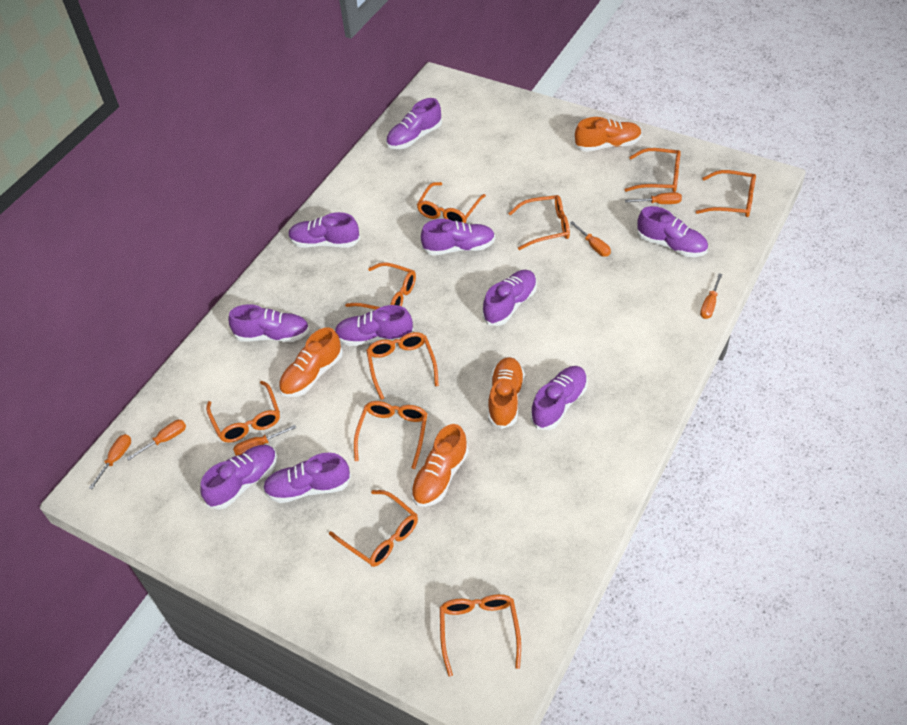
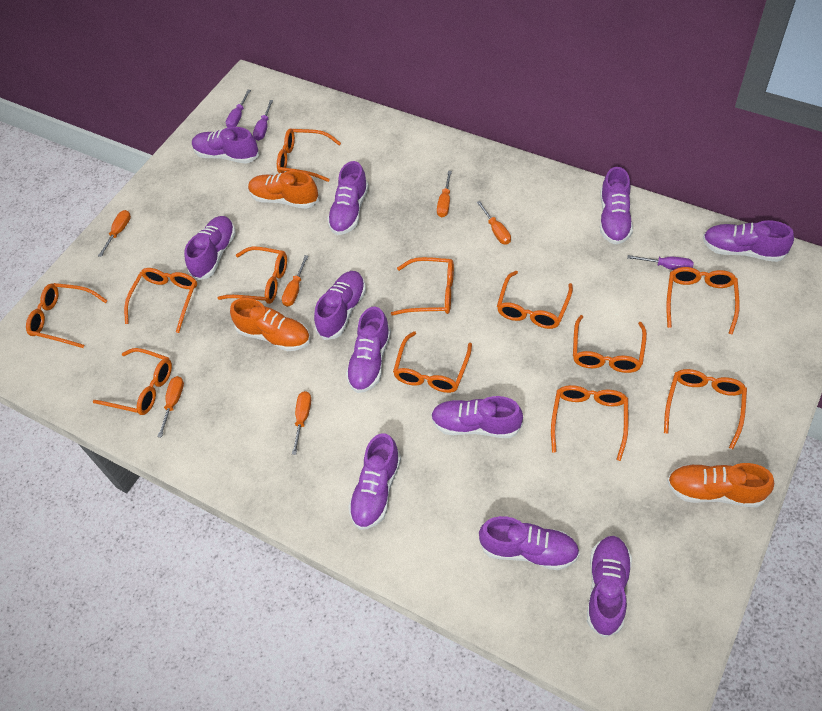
orange glasses: 10 -> 12
orange shoe: 4 -> 3
purple screwdriver: 0 -> 3
purple shoe: 10 -> 11

